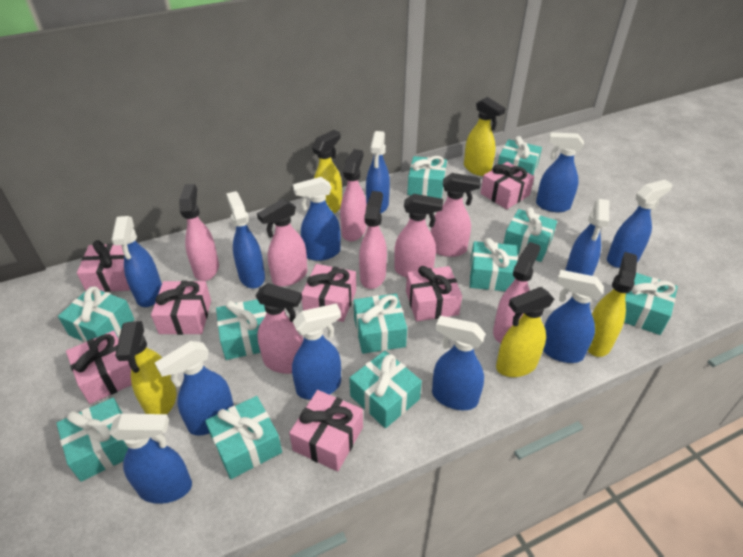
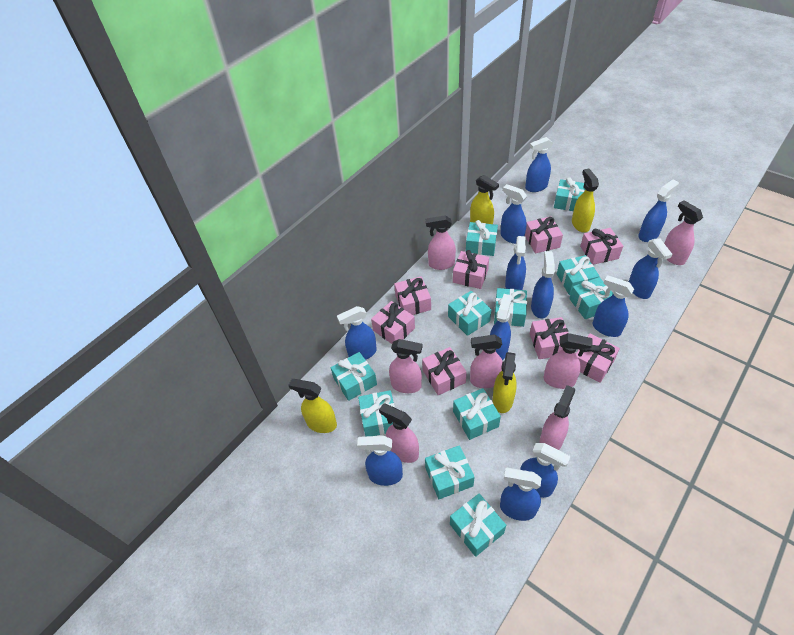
pink gift: 7 -> 8
pink spray bottle: 8 -> 7
yellow spray bottle: 5 -> 4

